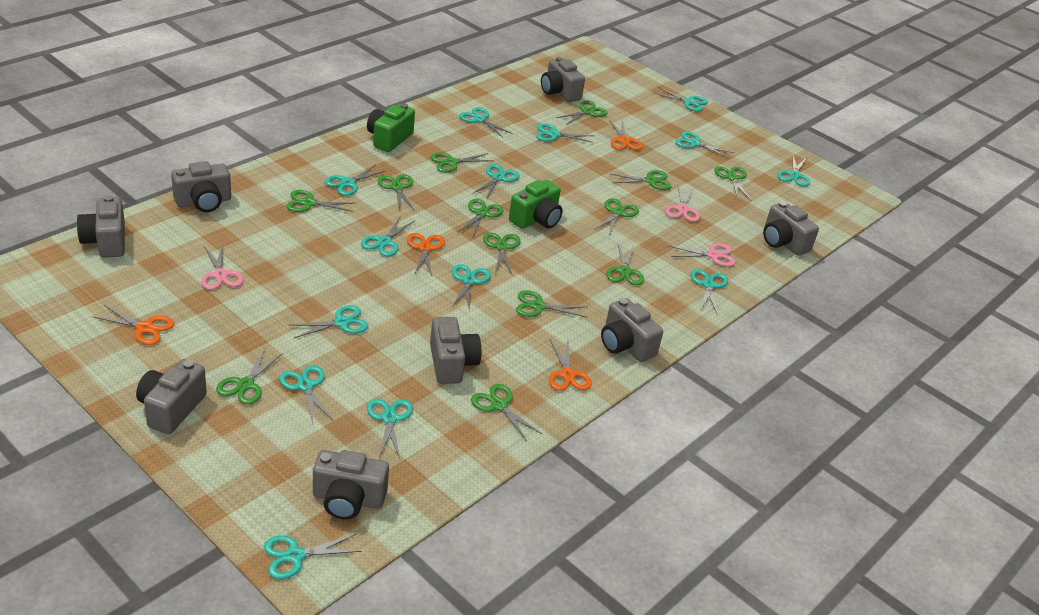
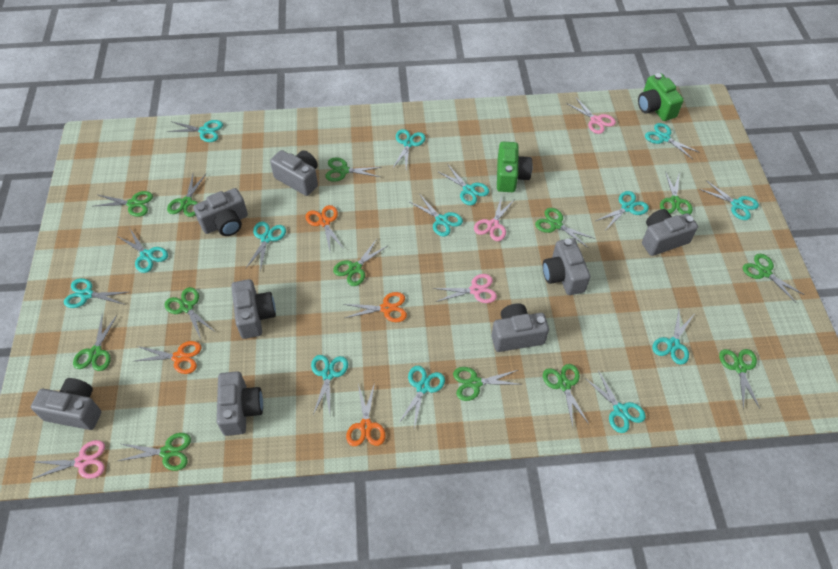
pink scissors: 3 -> 4

